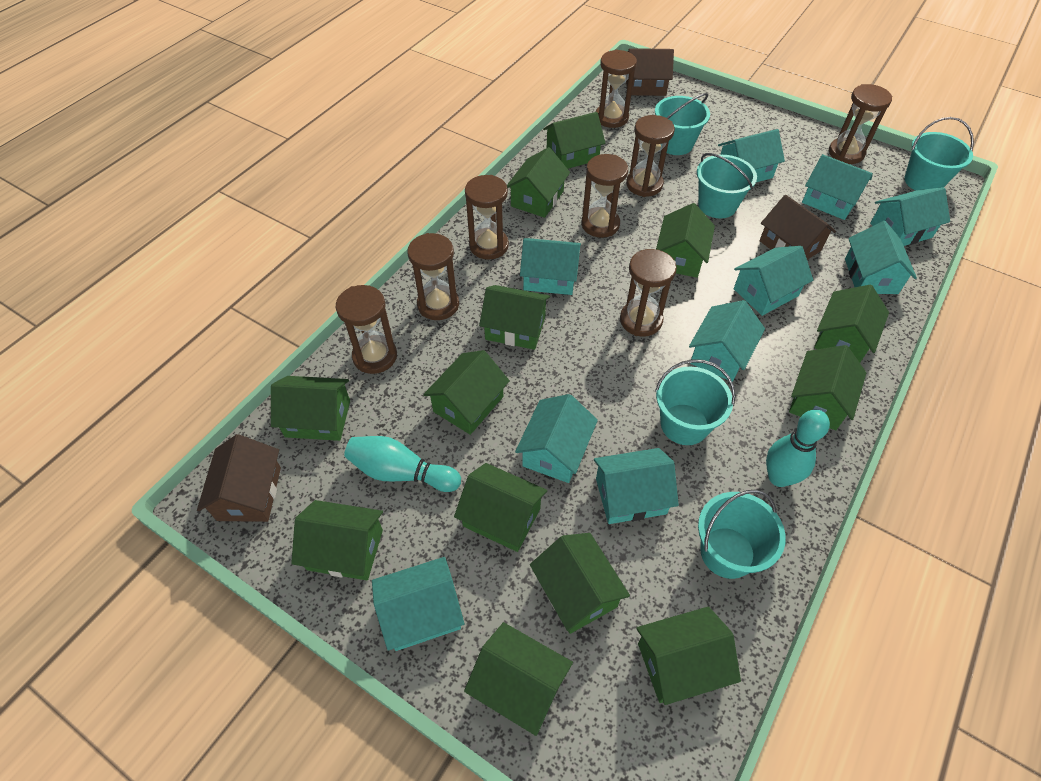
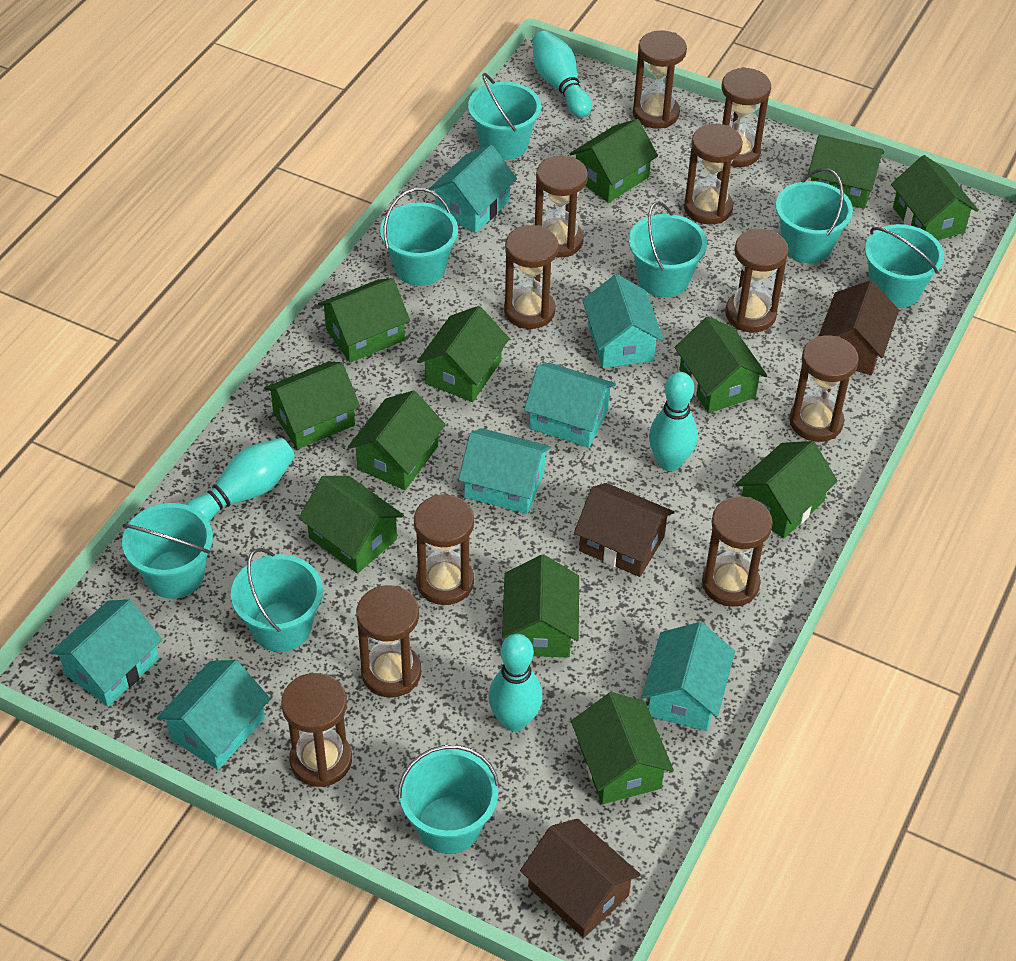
brown hourglass: 8 -> 11
green house: 13 -> 12
turquoise bowling pin: 2 -> 4
turquoise bucket: 5 -> 8
turquoise house: 10 -> 7

